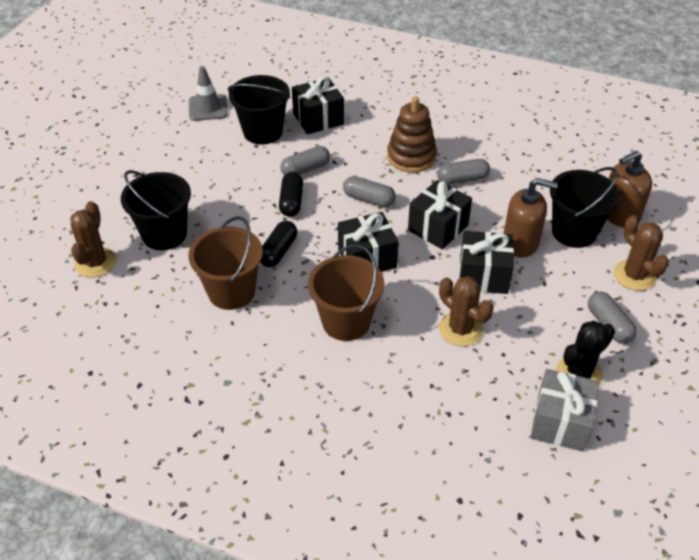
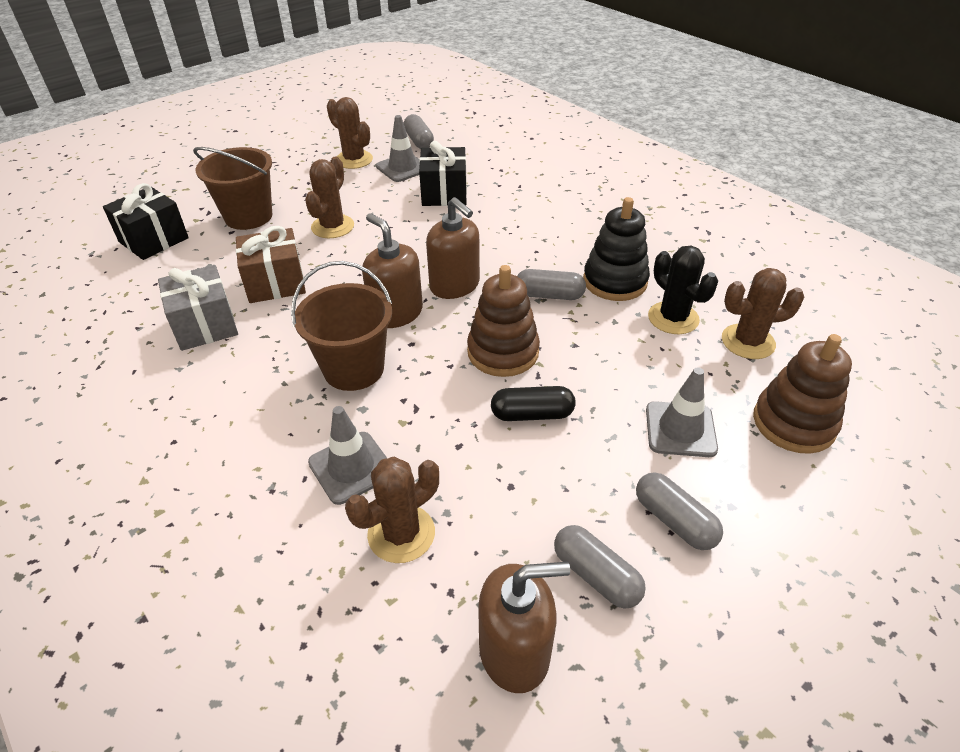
black bucket: 3 -> 0
black capsule: 2 -> 1
black gift: 4 -> 2
black stacking toy: 0 -> 1
brown cactus: 3 -> 4
brown gift: 0 -> 1
brown soap dispenser: 2 -> 3
brown stacking toy: 1 -> 2
grey traffic cone: 1 -> 3

